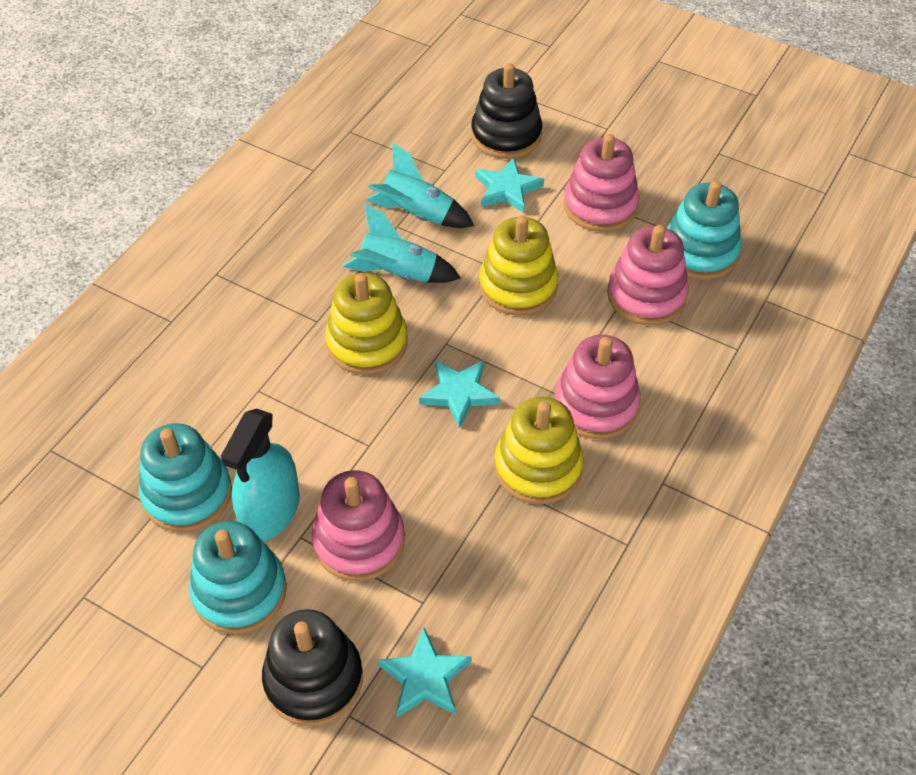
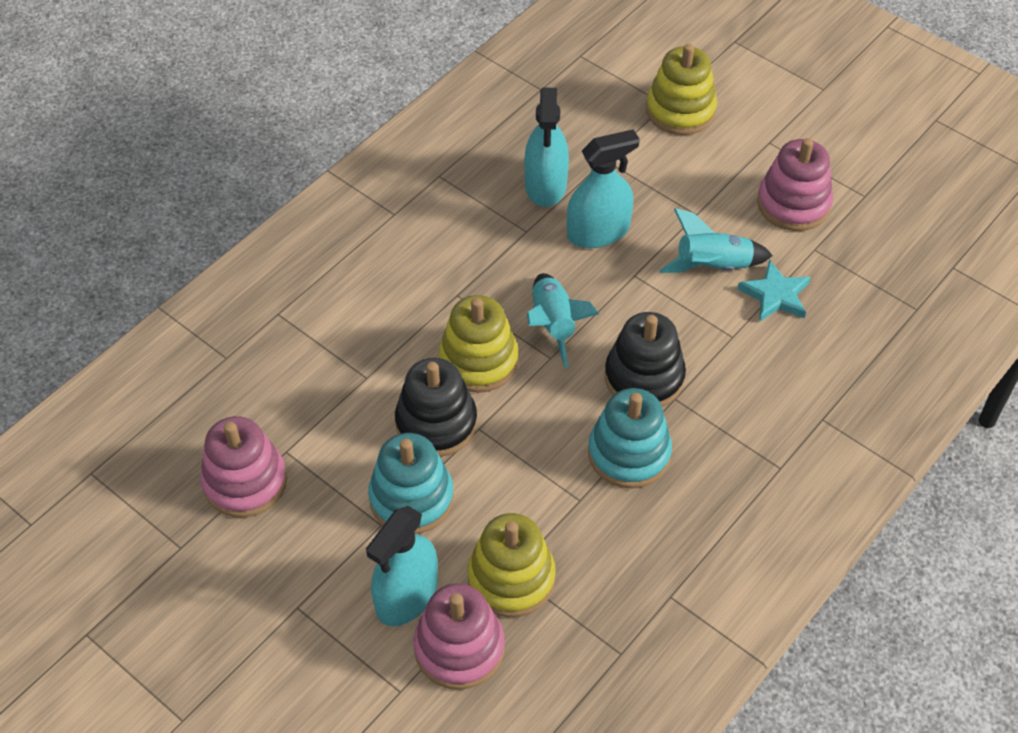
pink stacking toy: 4 -> 3
turquoise spray bottle: 1 -> 3
turquoise stacking toy: 3 -> 2
turquoise star: 3 -> 1

